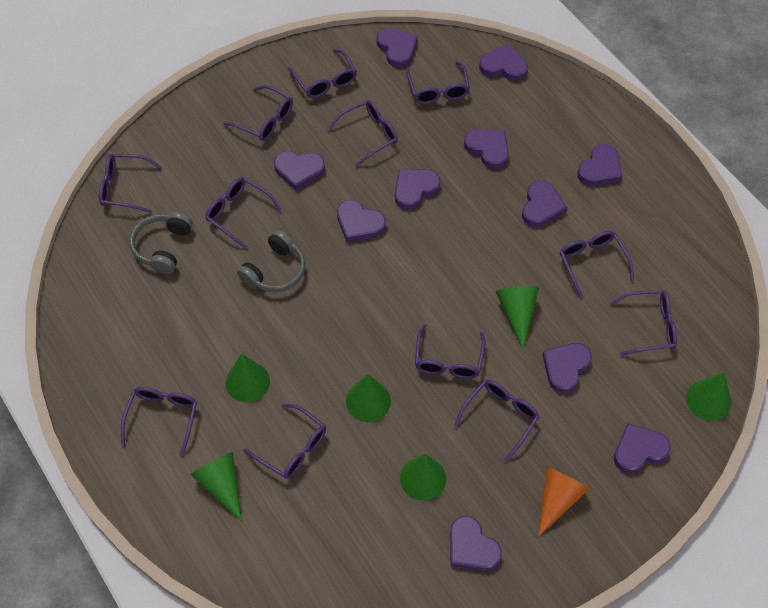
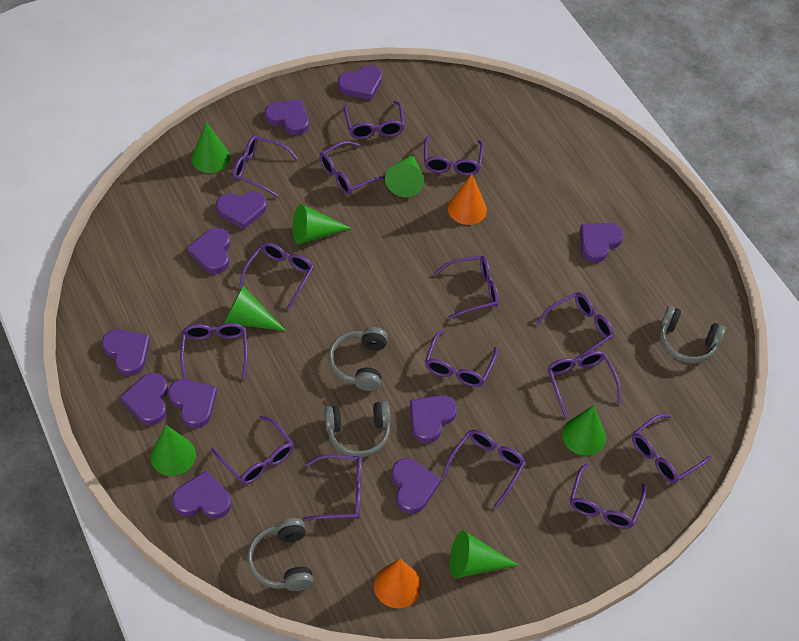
green cone: 6 -> 7
grey headphones: 2 -> 4
orange cone: 1 -> 2
purple glasses: 12 -> 15

